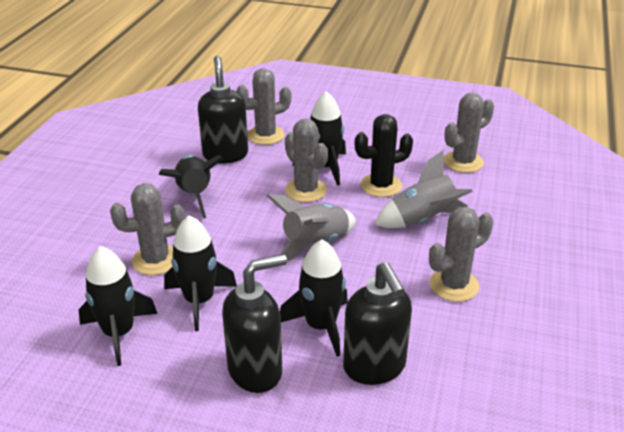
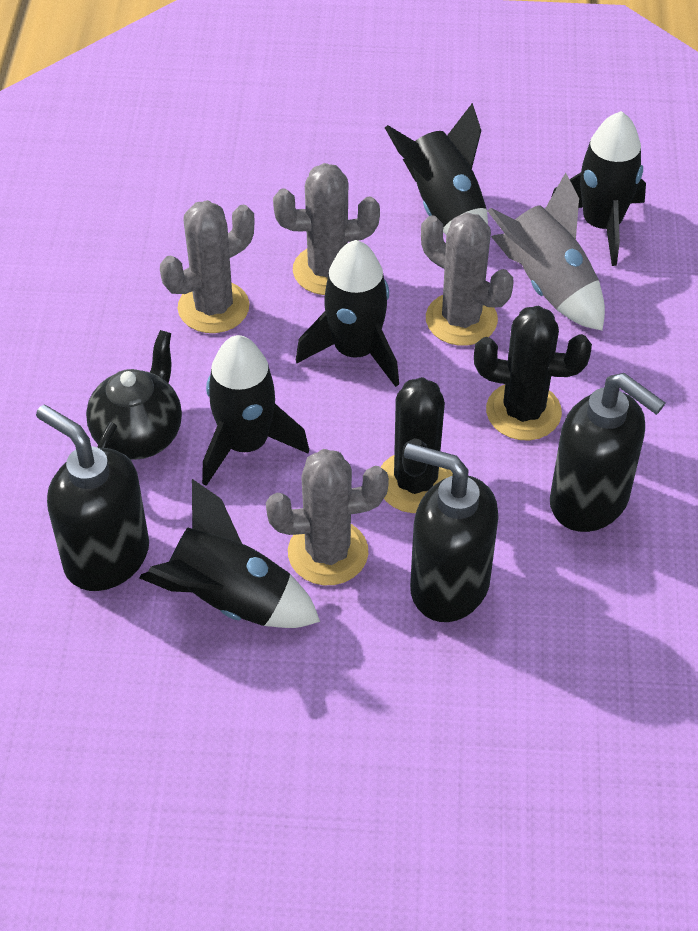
black cactus: 1 -> 2
black teapot: 0 -> 1
grey cactus: 5 -> 4
grey rocket: 2 -> 1

